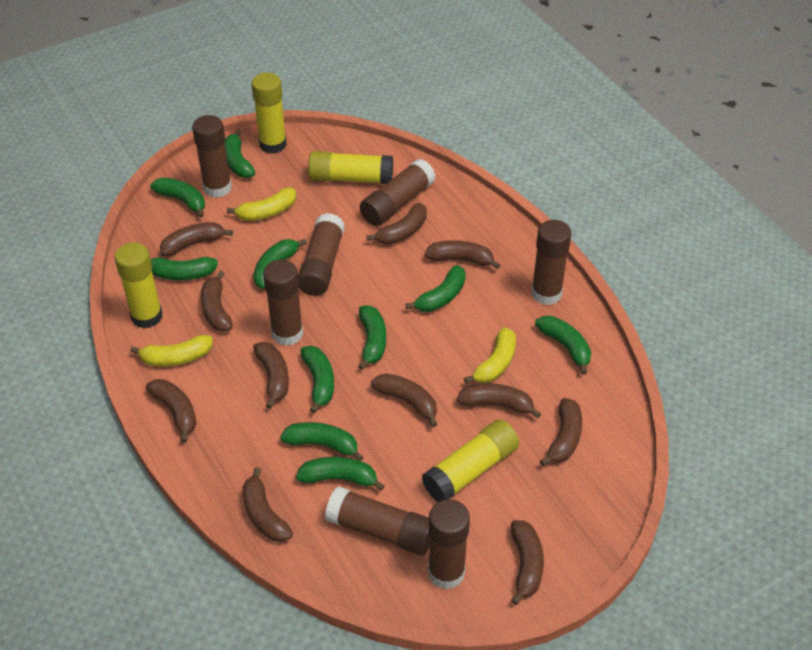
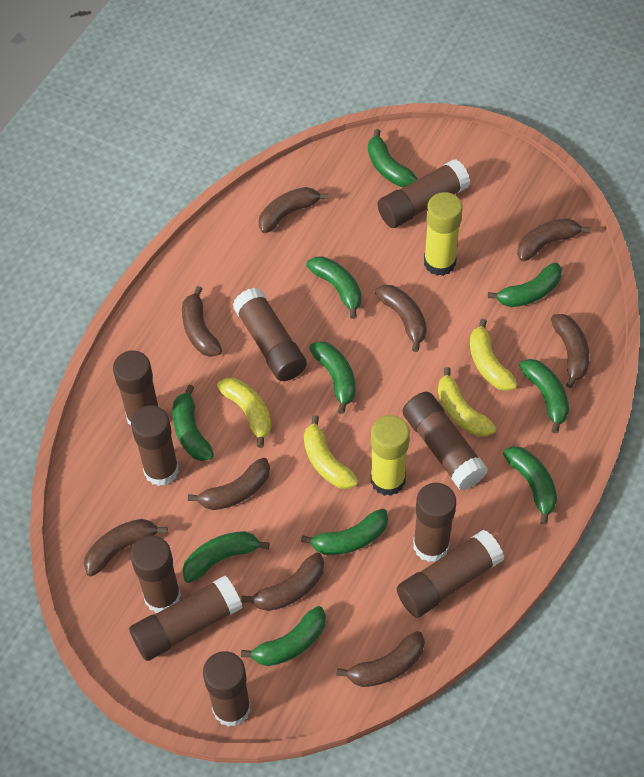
brown banana: 11 -> 9
brown glue stick: 7 -> 10
yellow banana: 3 -> 4
yellow glue stick: 4 -> 2

